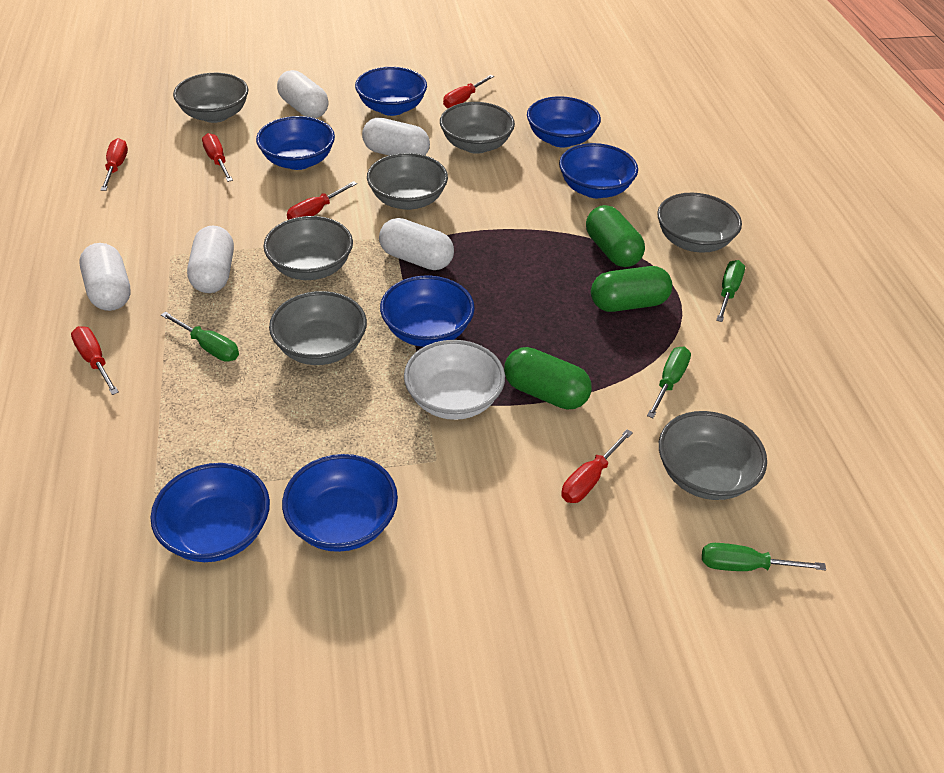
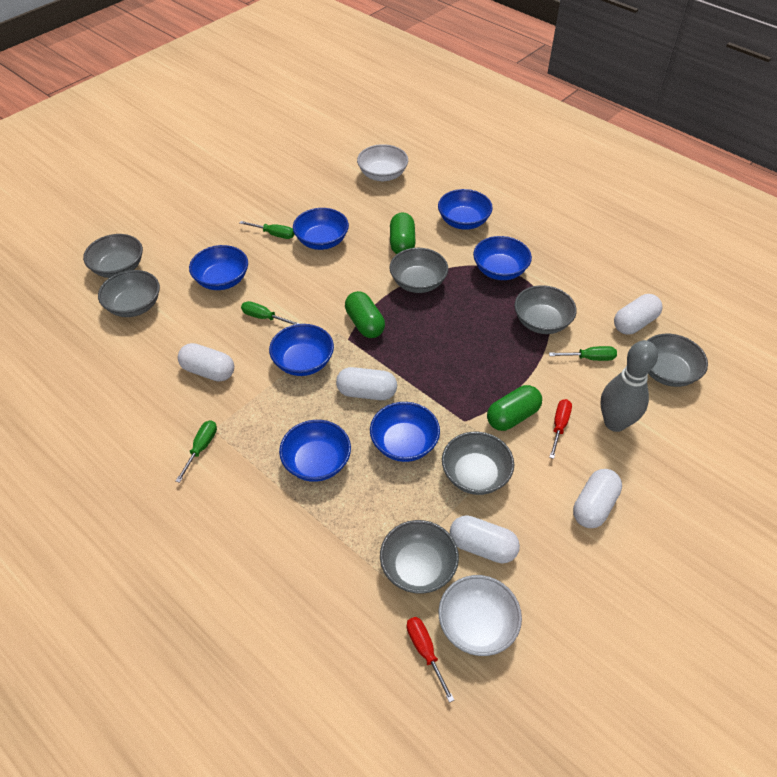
grey bowling pin: 0 -> 1
red screwdriver: 6 -> 2
white bowl: 1 -> 2

